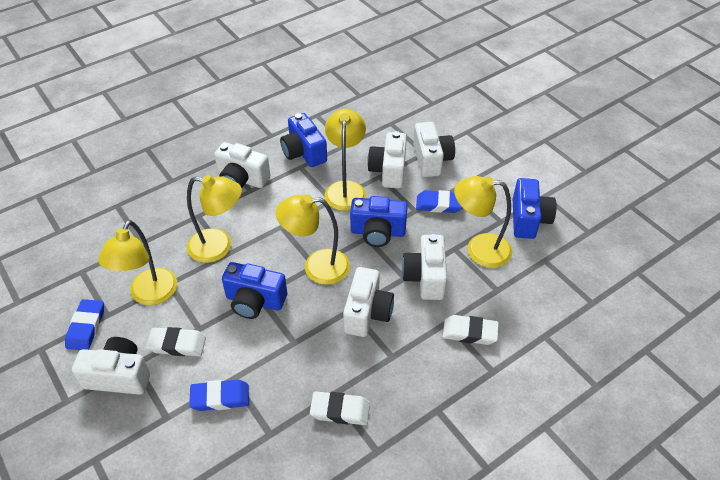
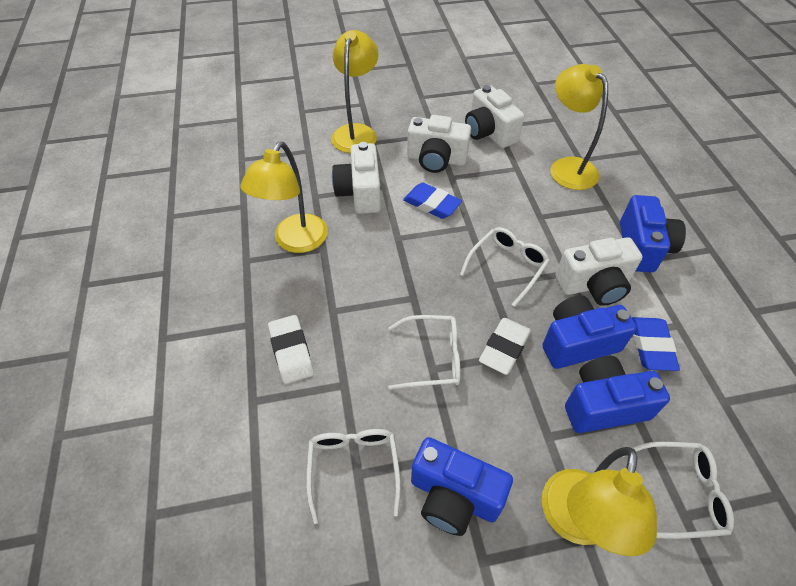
blue eraser: 3 -> 2
white camera: 6 -> 4
white eraser: 3 -> 2
white glasses: 0 -> 4
yellow lamp: 5 -> 4

